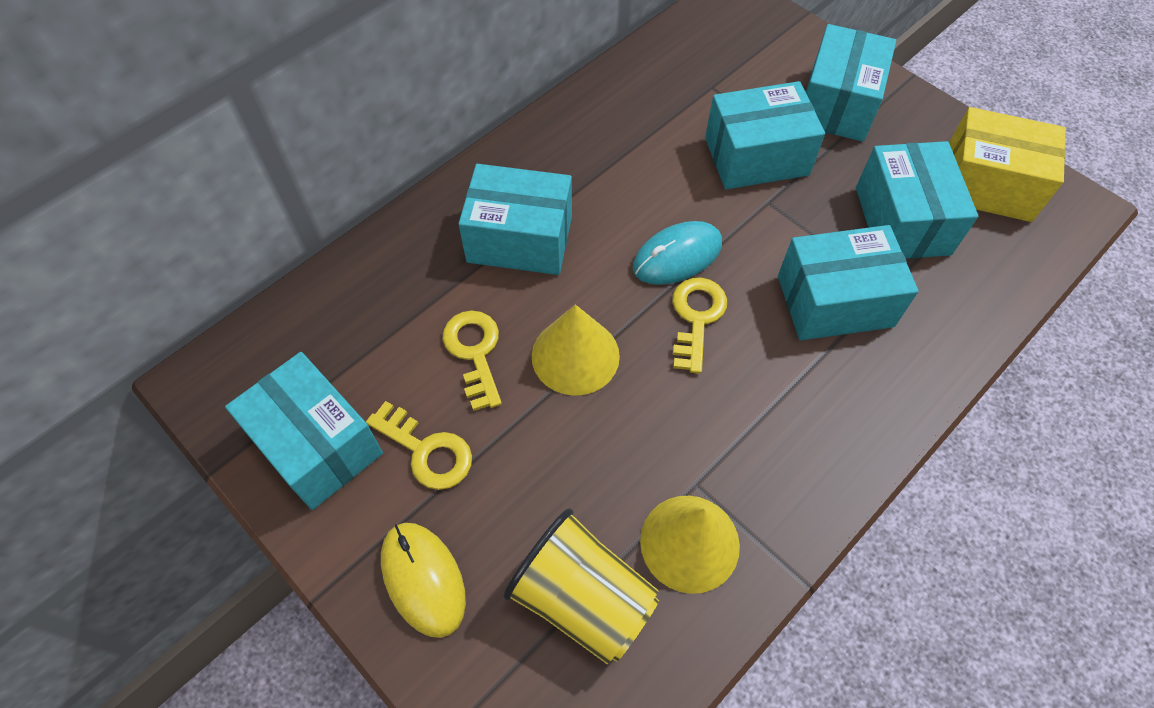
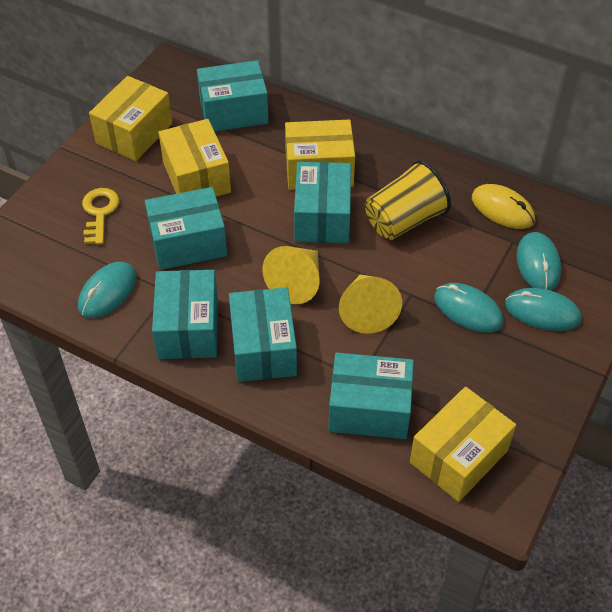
turquoise mouse: 1 -> 4
yellow box: 1 -> 4
yellow key: 3 -> 1

